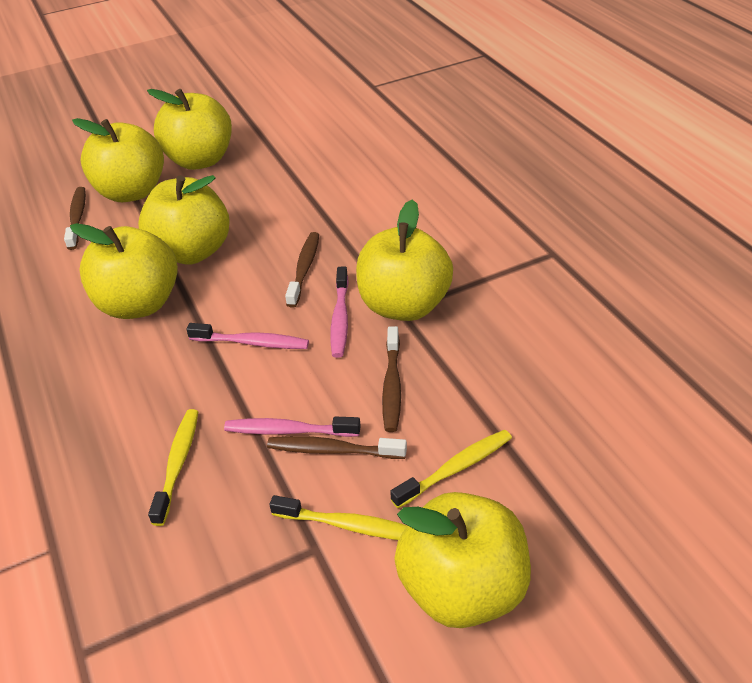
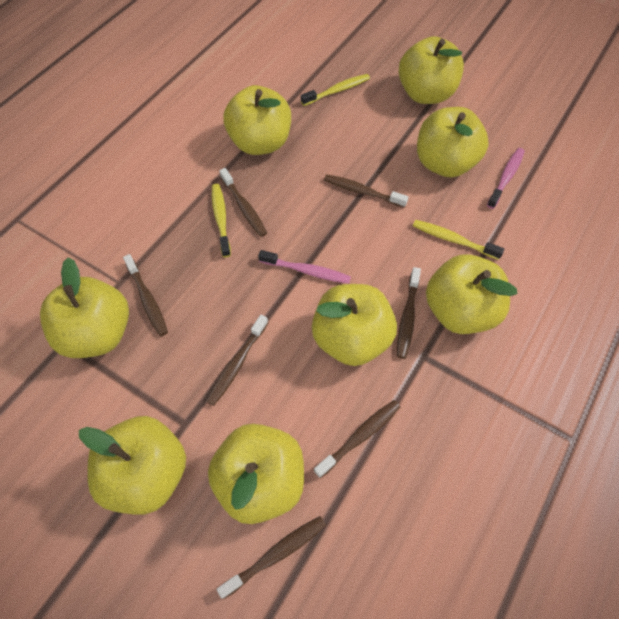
brown toothbrush: 4 -> 7
pink toothbrush: 3 -> 2
yellow apple: 6 -> 8

